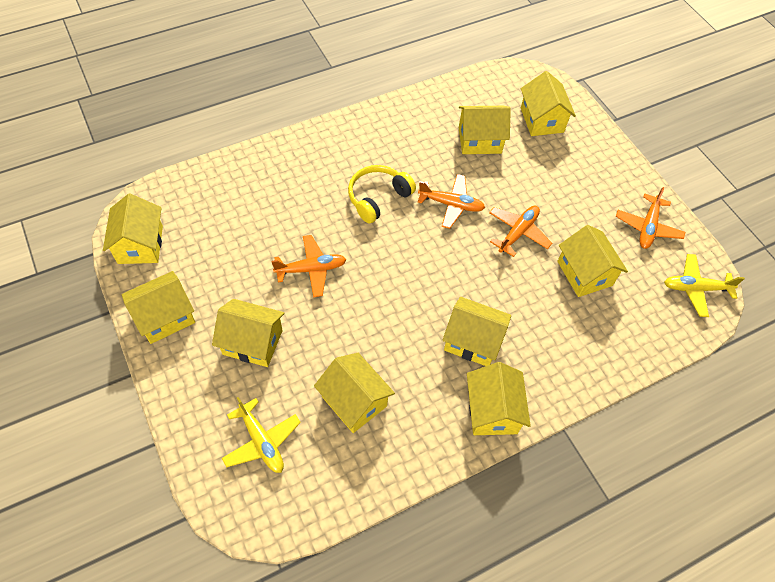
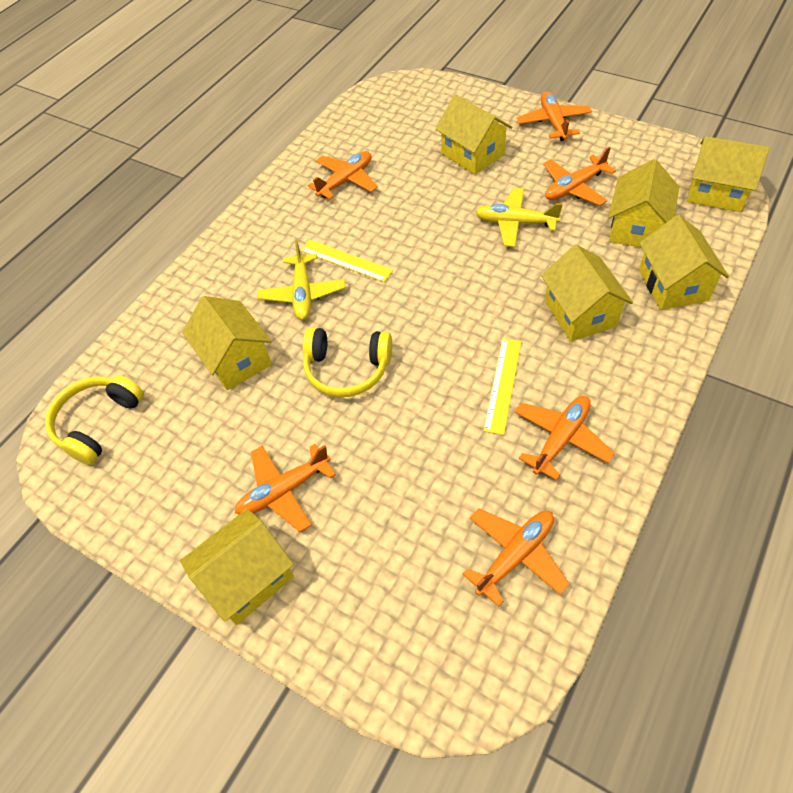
orange plane: 4 -> 6
yellow headphones: 1 -> 2
yellow house: 9 -> 7
yellow ruler: 0 -> 2

